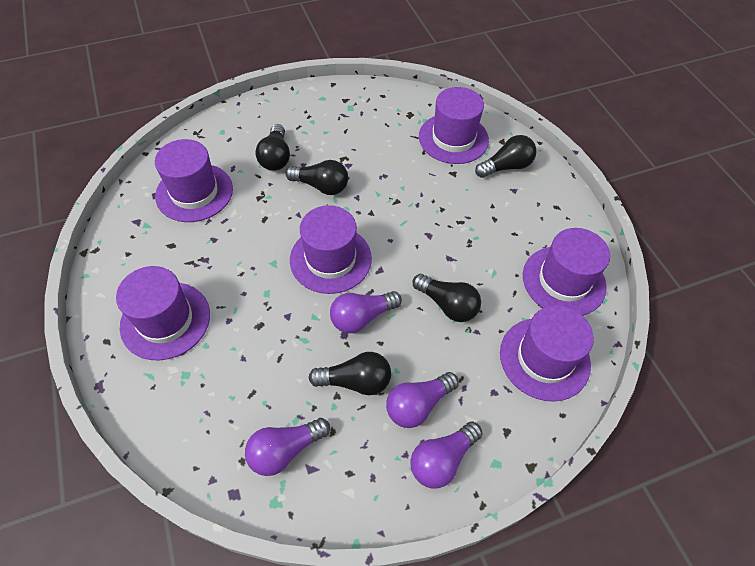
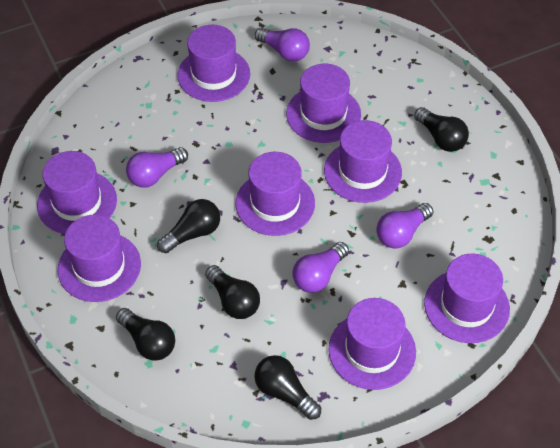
purple hat: 6 -> 8

